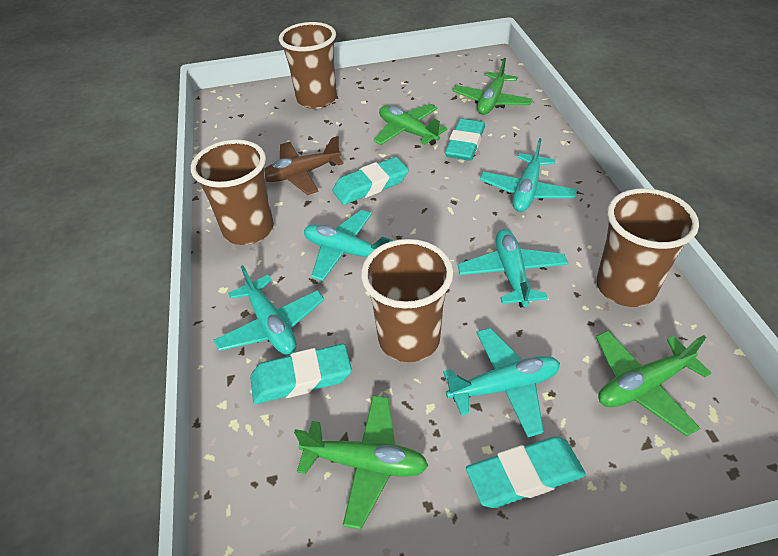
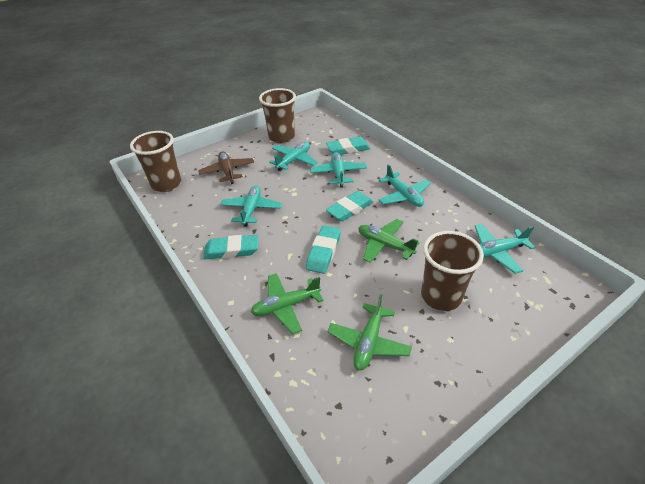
brown cup: 4 -> 3
green plane: 4 -> 3

